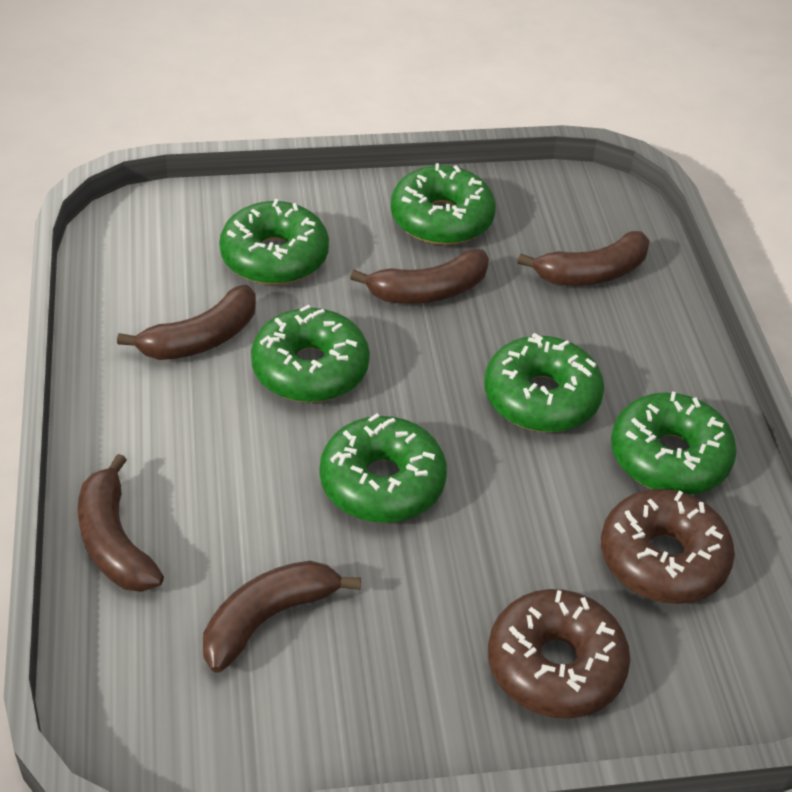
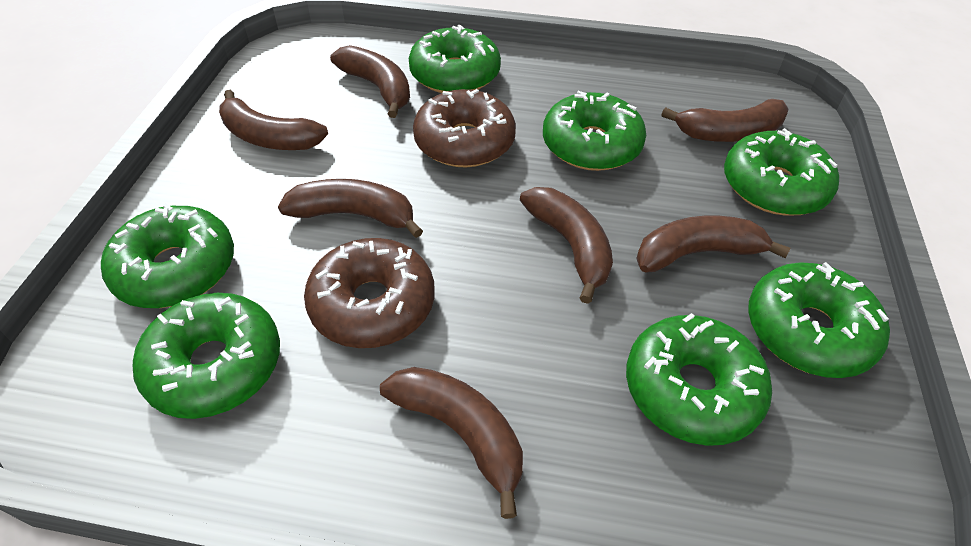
brown banana: 5 -> 7
green donut: 6 -> 7

